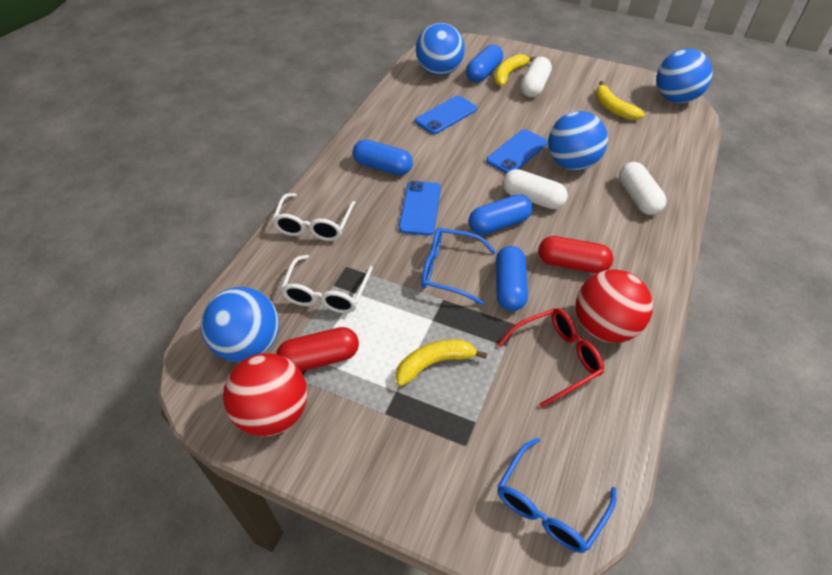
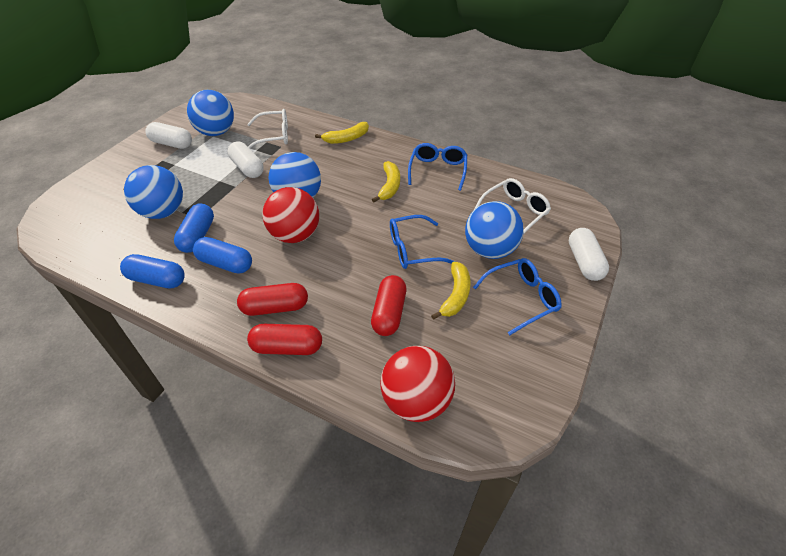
blue capsule: 4 -> 3
blue glasses: 2 -> 3
blue phone: 3 -> 0
red capsule: 2 -> 3
red glasses: 1 -> 0

